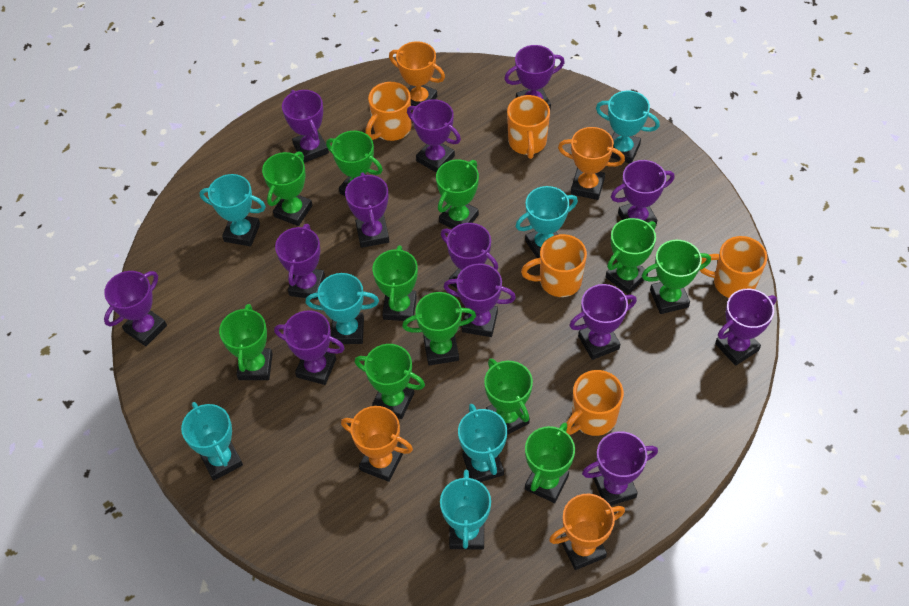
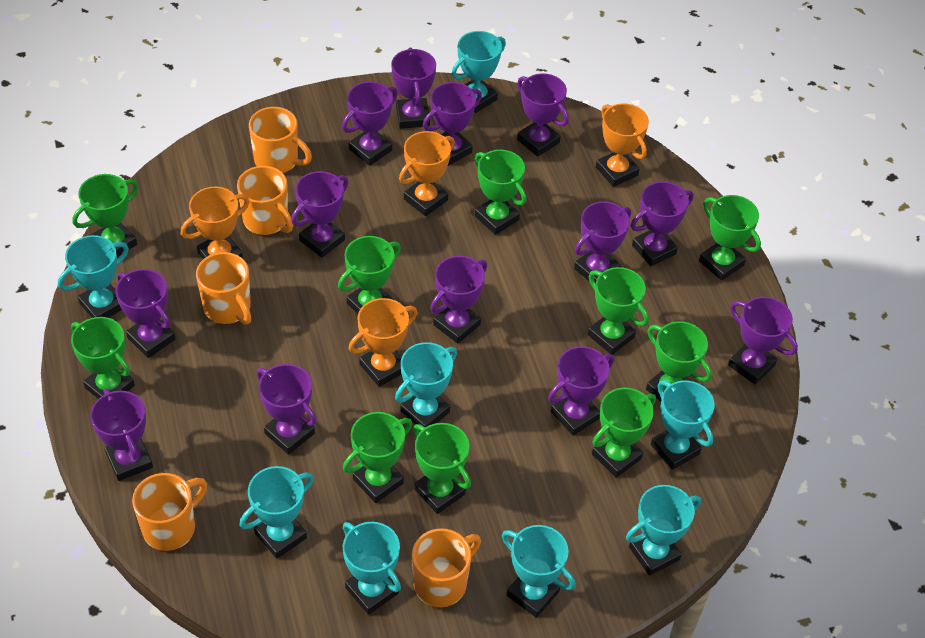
green trophy: 11 -> 10
turquoise trophy: 7 -> 8

